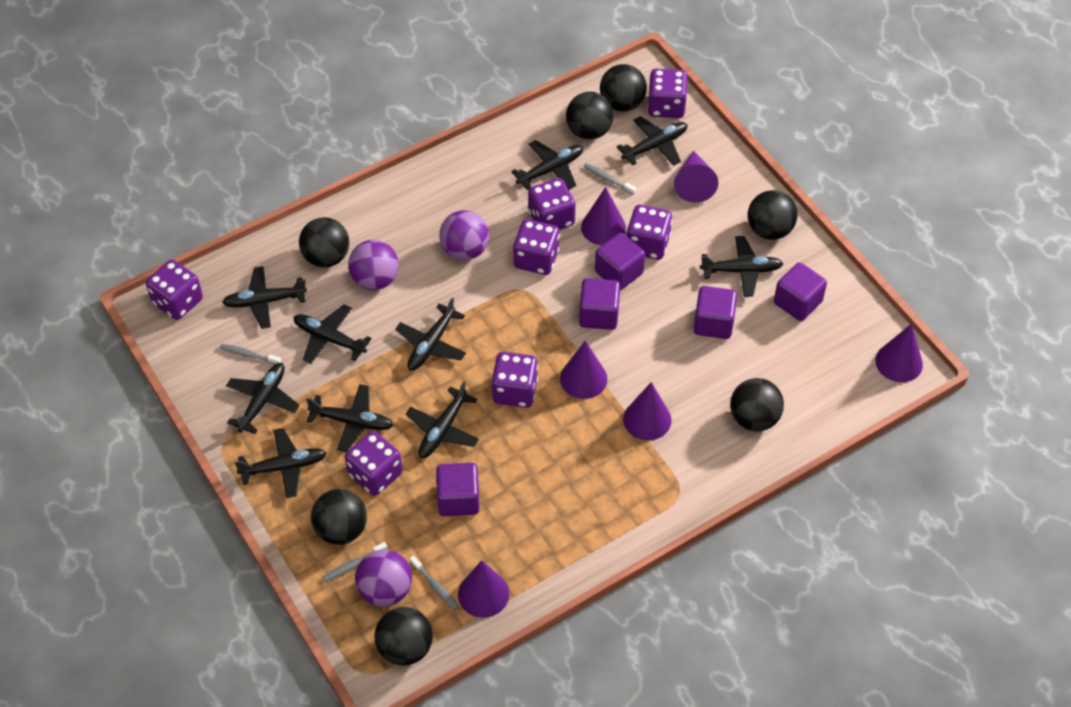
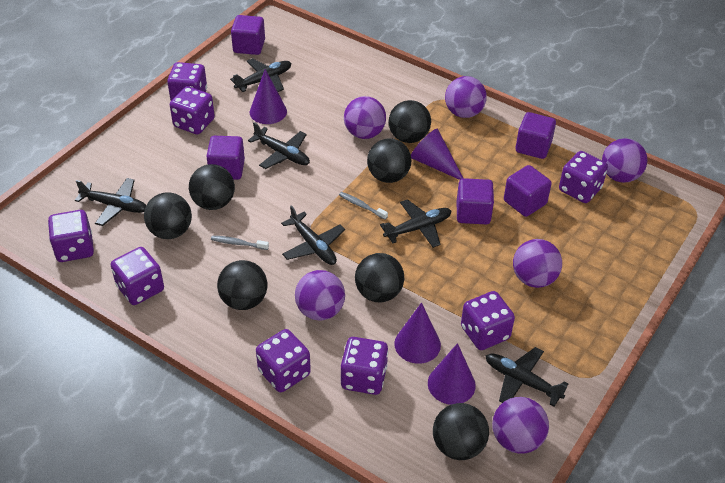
black plane: 10 -> 6
grey toothbrush: 4 -> 2
purple ball: 3 -> 6
purple cone: 6 -> 4
purple dice: 7 -> 8

